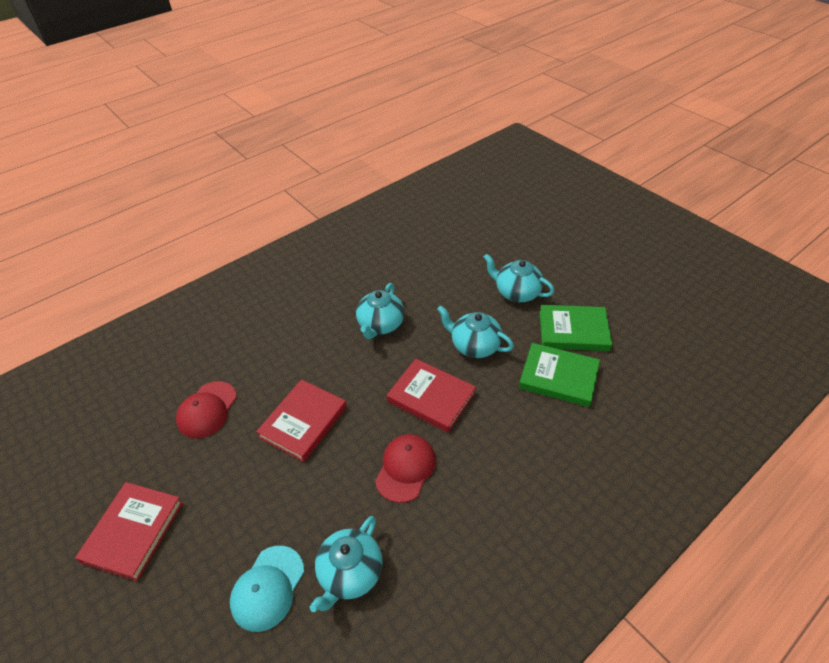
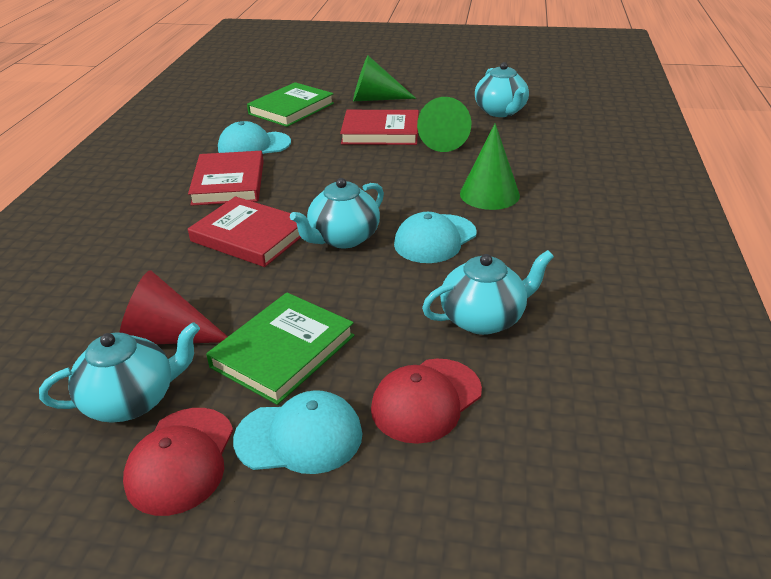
green cone: 0 -> 3
red cone: 0 -> 1
turquoise cap: 1 -> 3

